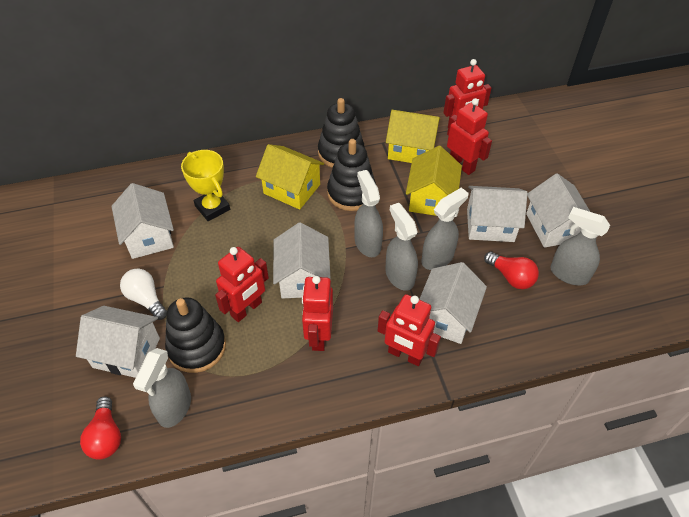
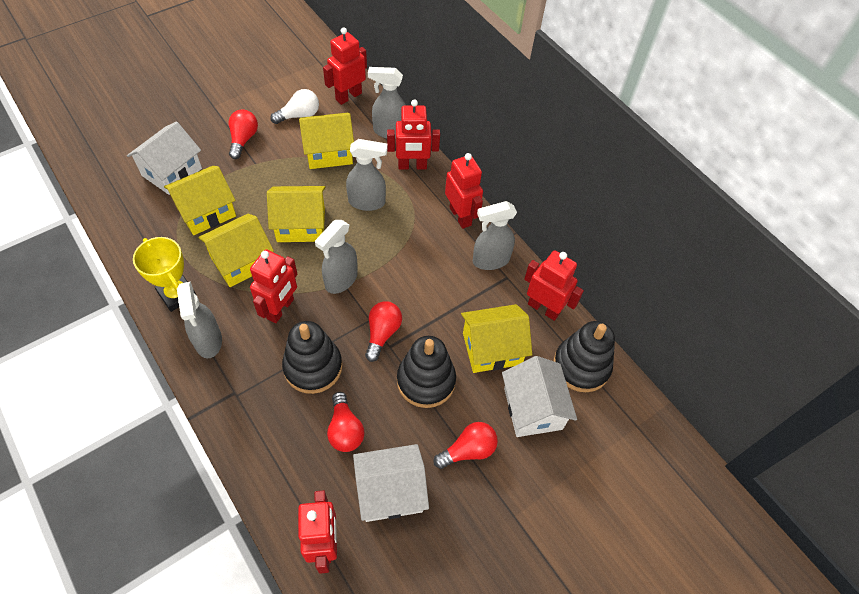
red light bulb: 2 -> 4
red robot: 5 -> 6
white house: 6 -> 3
yellow house: 3 -> 5

